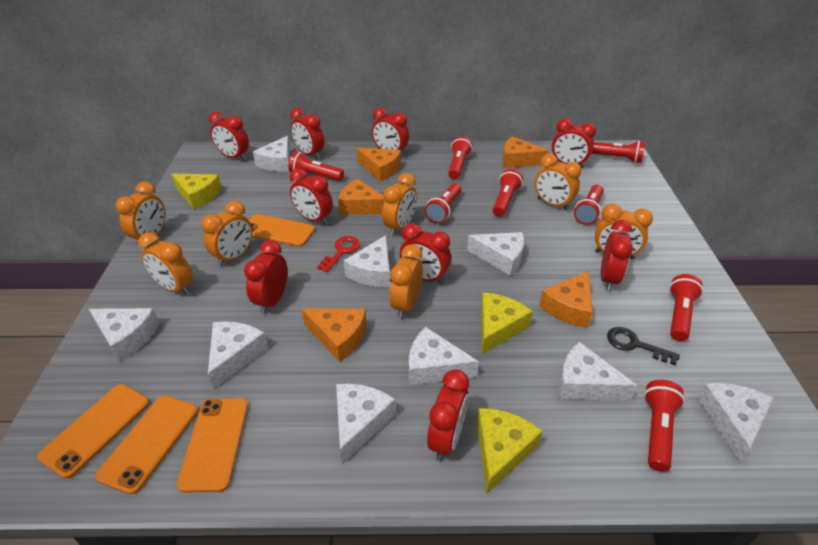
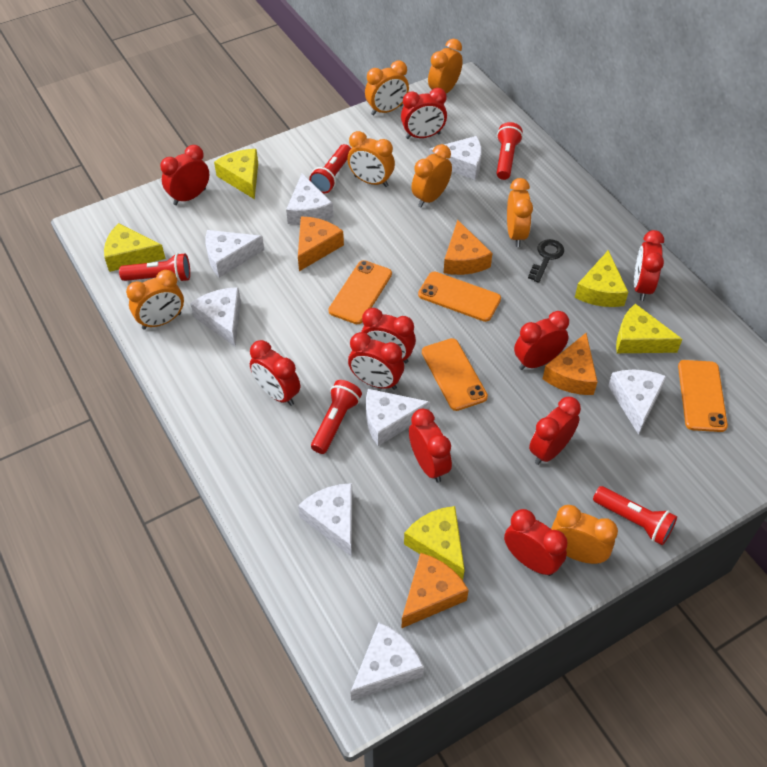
orange cheese: 5 -> 4
red clock: 9 -> 10
red flashlight: 8 -> 5
red key: 1 -> 0
white cheese: 9 -> 8
yellow cheese: 3 -> 5

